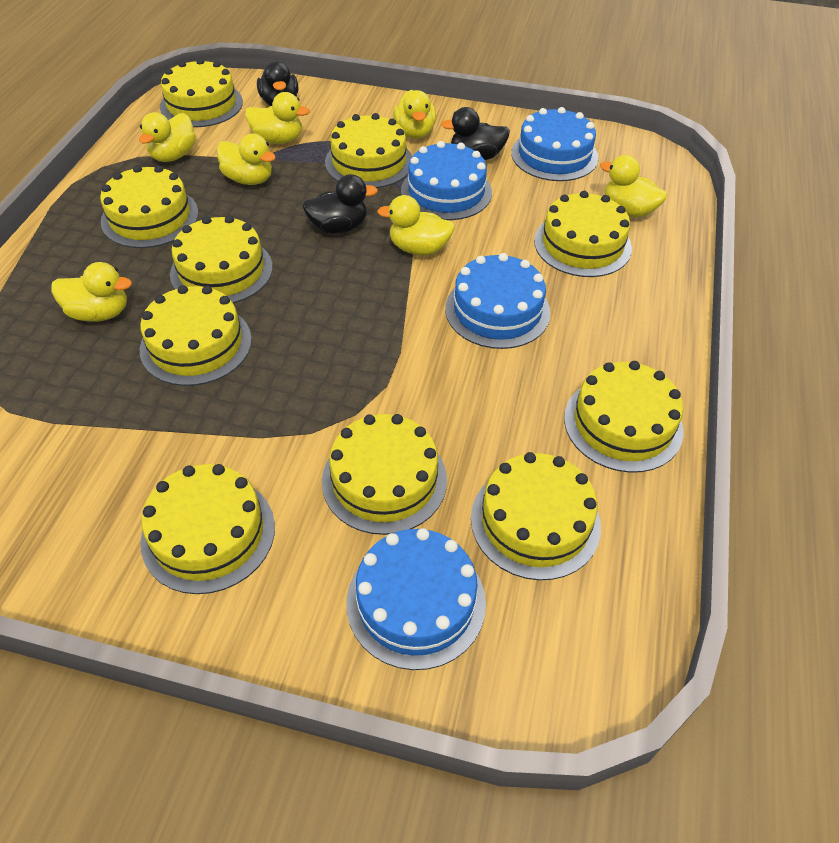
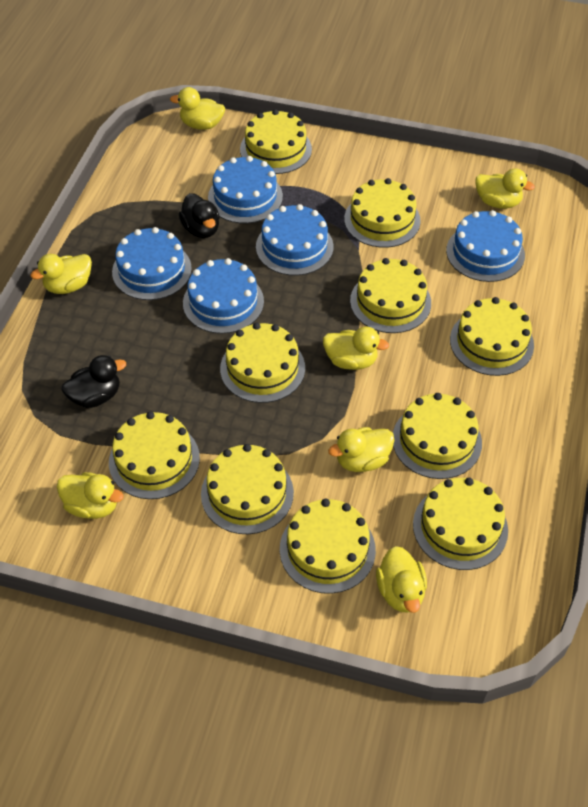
black duck: 3 -> 2
blue cake: 4 -> 5

